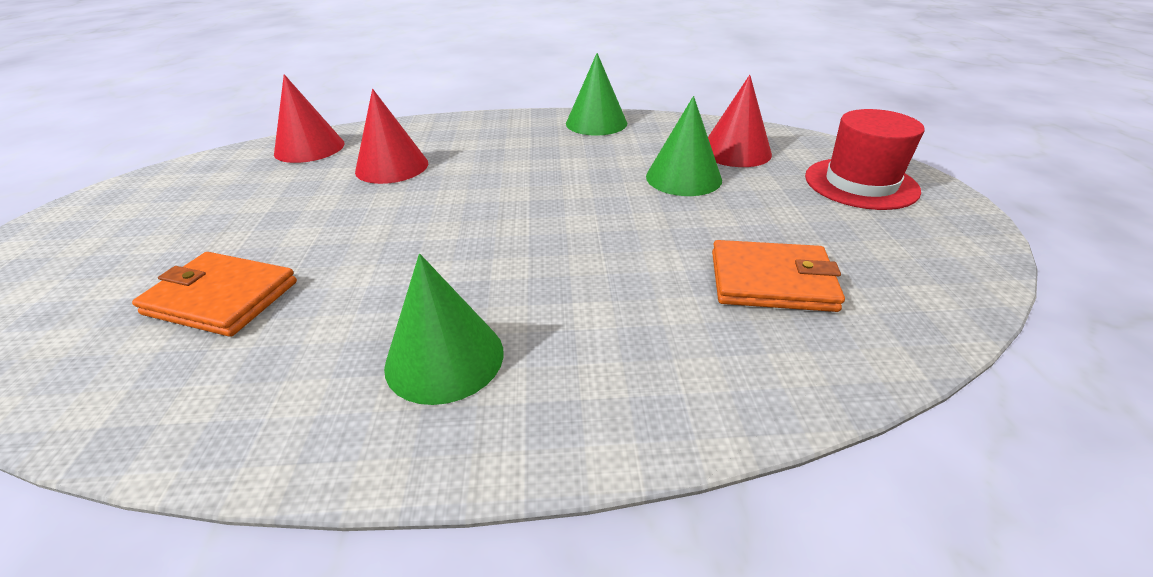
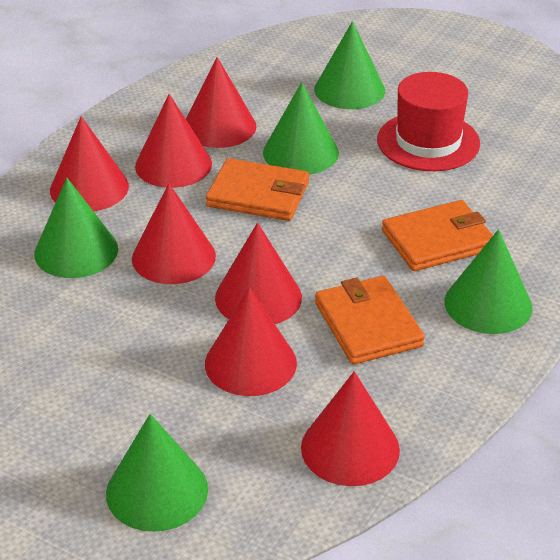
green cone: 3 -> 5
orange wallet: 2 -> 3
red cone: 3 -> 7

